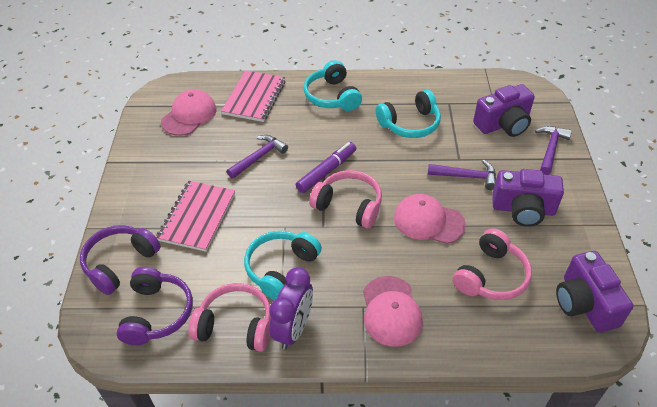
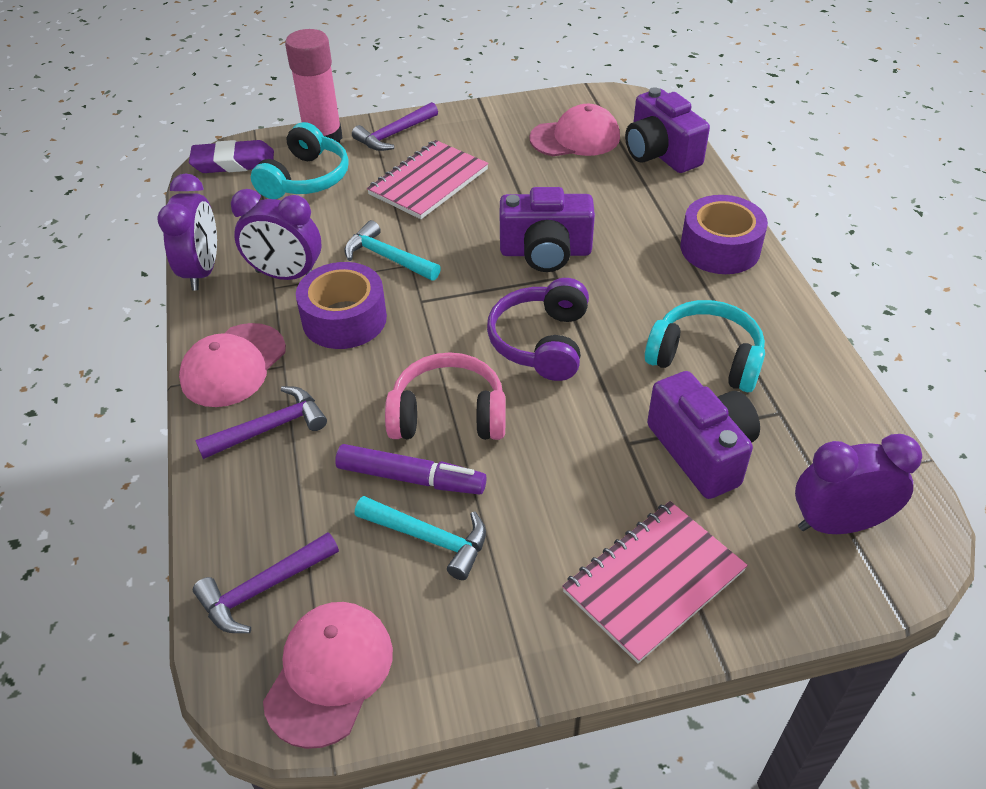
pink glue stick: 0 -> 1
pink headphones: 3 -> 1
purple clock: 1 -> 3
purple eraser: 0 -> 1
purple headphones: 2 -> 1
purple tape: 0 -> 2
turquoise hammer: 0 -> 2
turquoise headphones: 3 -> 2

